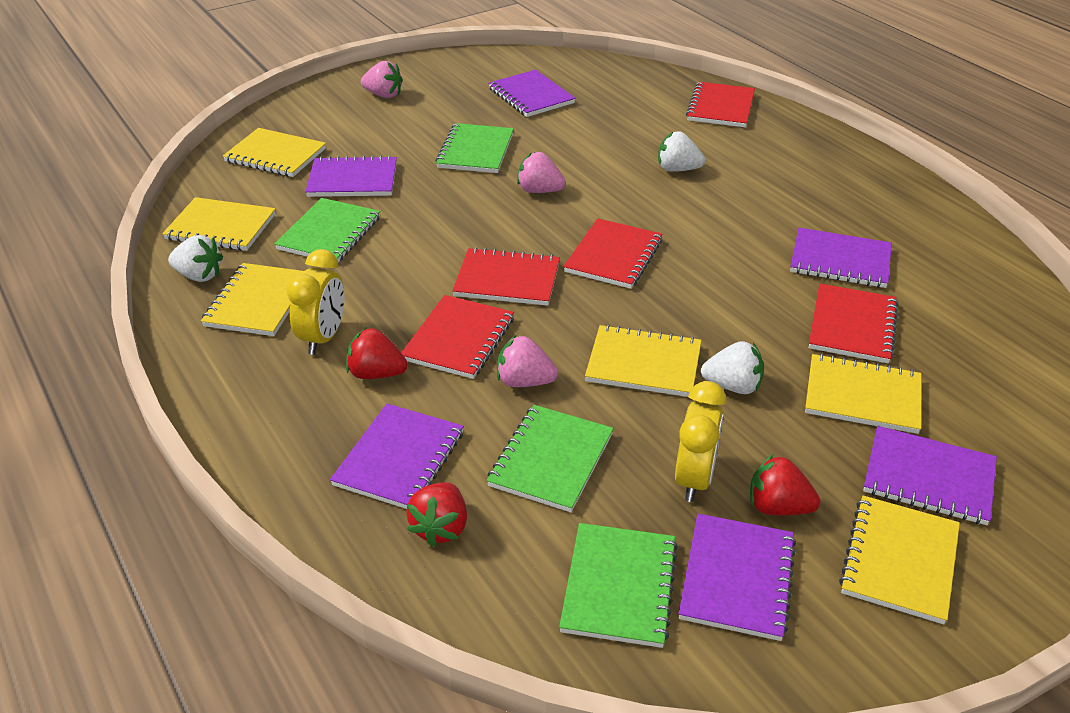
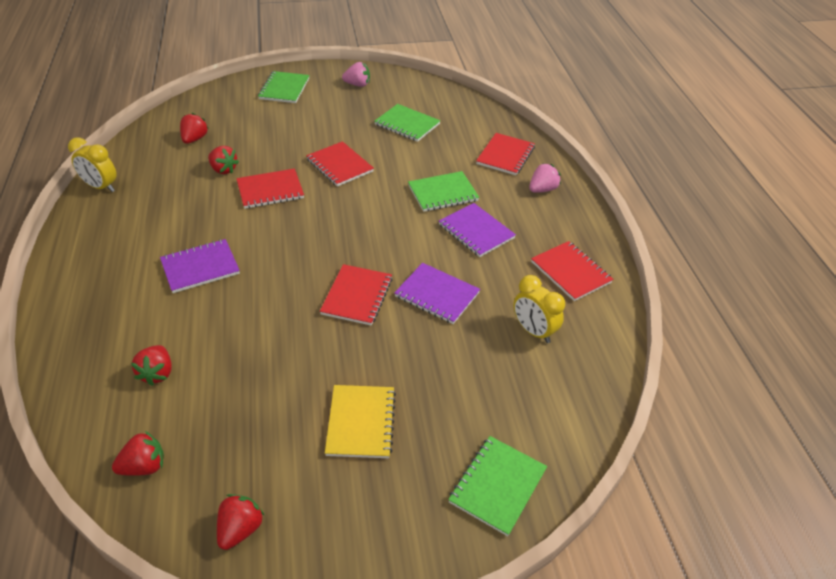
pink strawberry: 3 -> 2
purple notebook: 6 -> 3
red strawberry: 3 -> 5
white strawberry: 3 -> 0
yellow notebook: 6 -> 1

